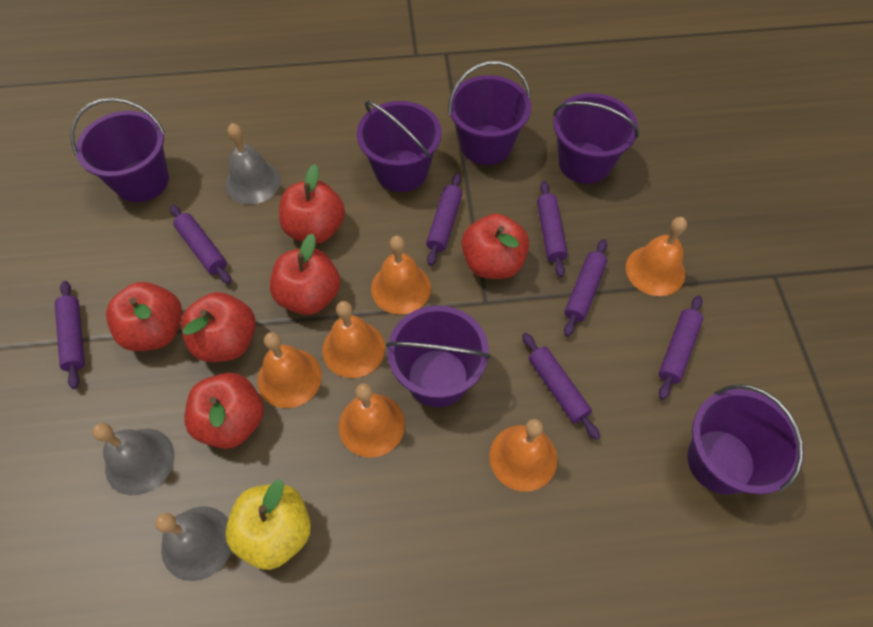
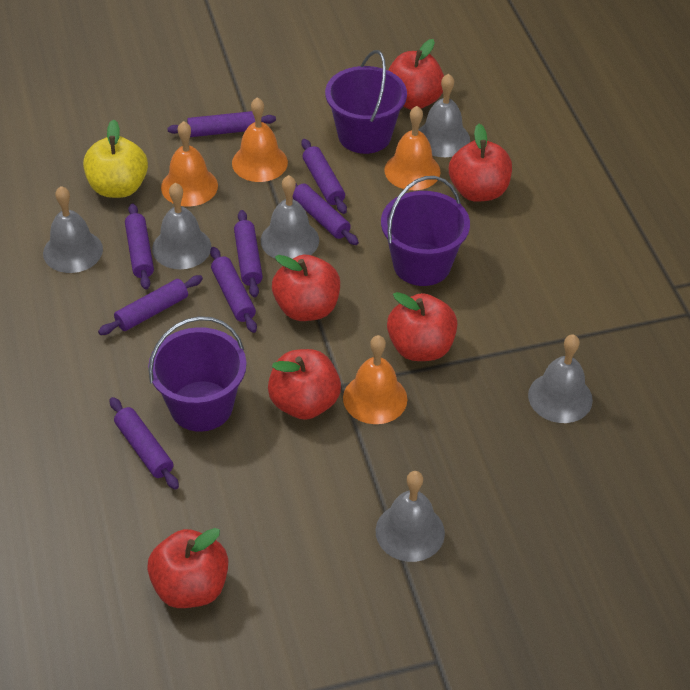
grey bell: 3 -> 6
orange bell: 6 -> 4
purple bucket: 6 -> 3
purple rolling pin: 7 -> 8

